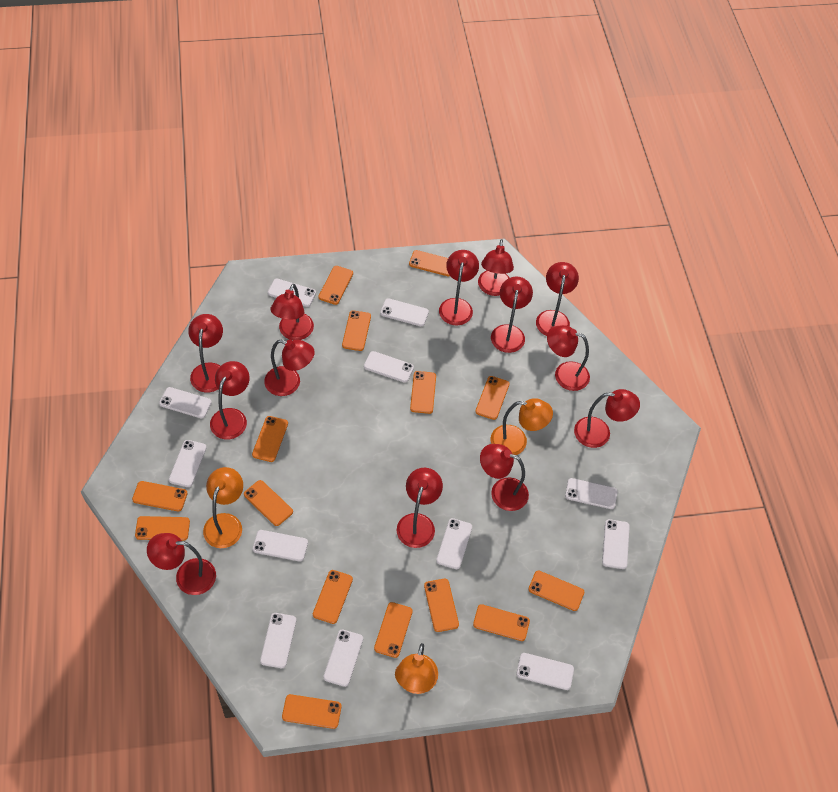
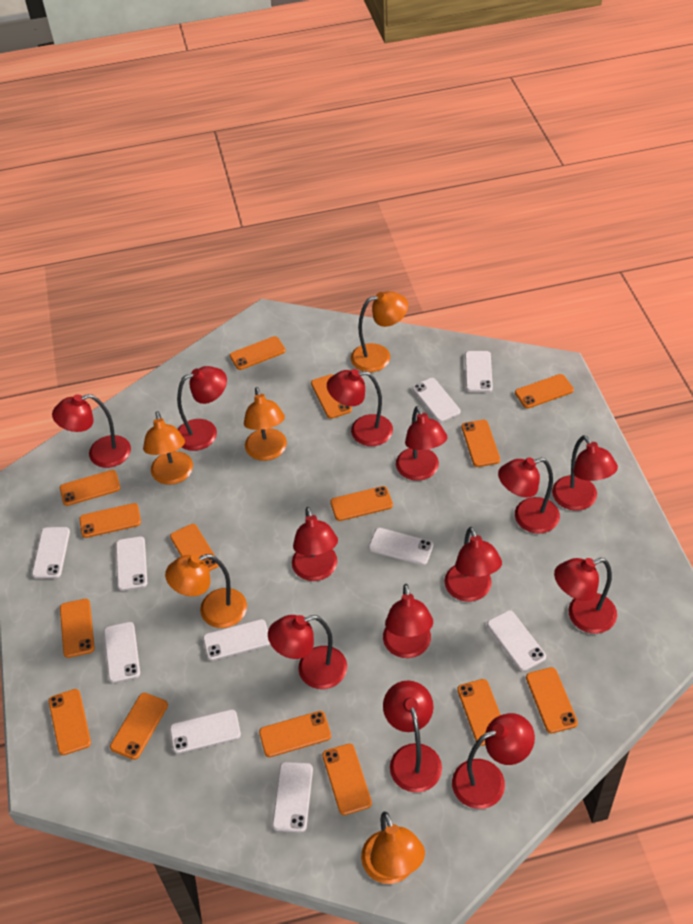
orange lamp: 3 -> 5
white phone: 12 -> 10

